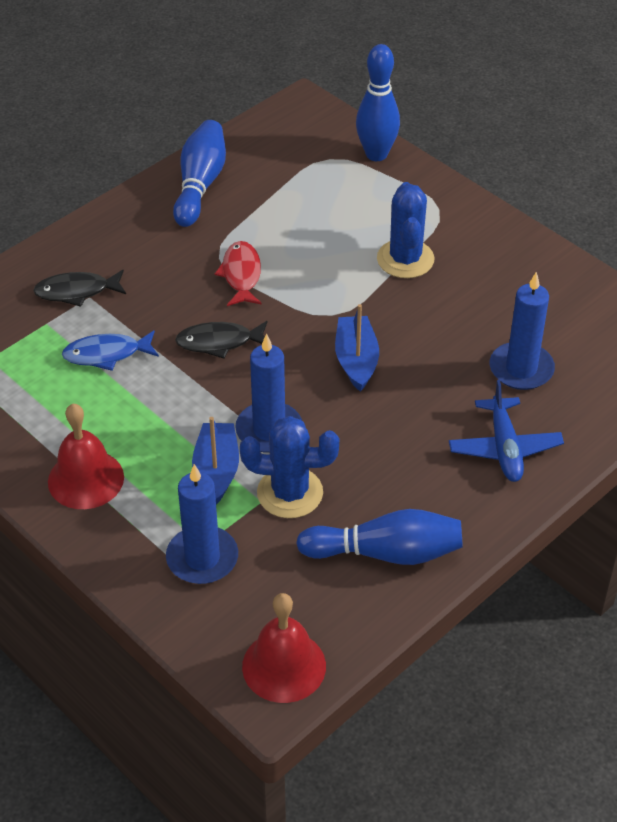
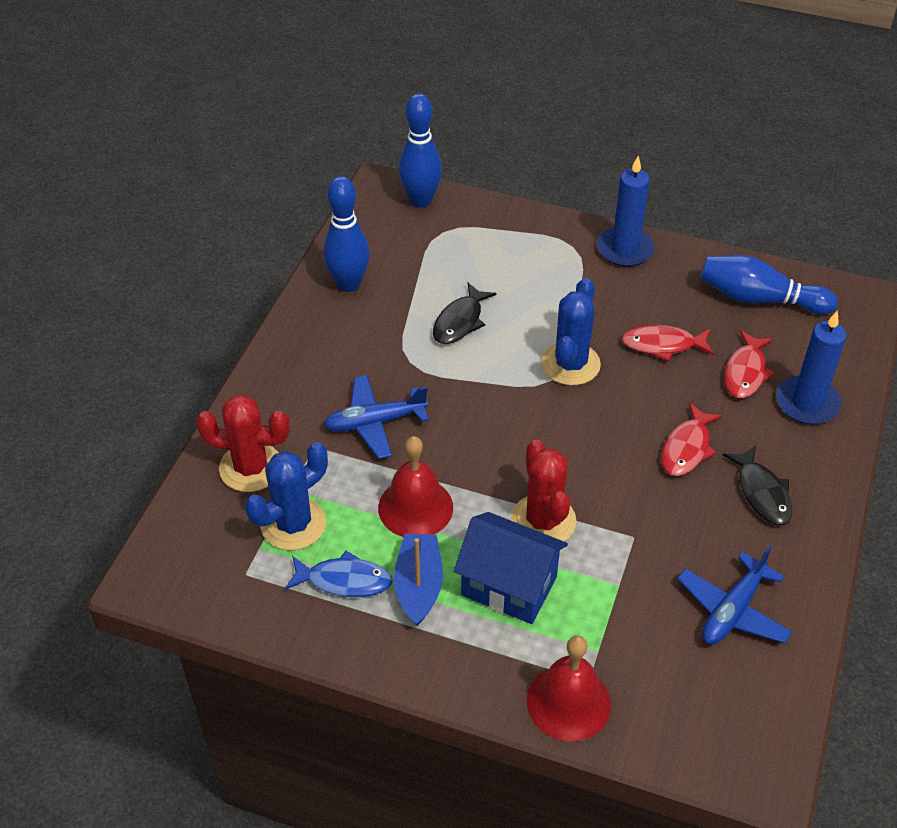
blue boat: 2 -> 1
blue candle: 3 -> 2
blue house: 0 -> 1
blue plane: 1 -> 2
red cactus: 0 -> 2
red fish: 1 -> 3

